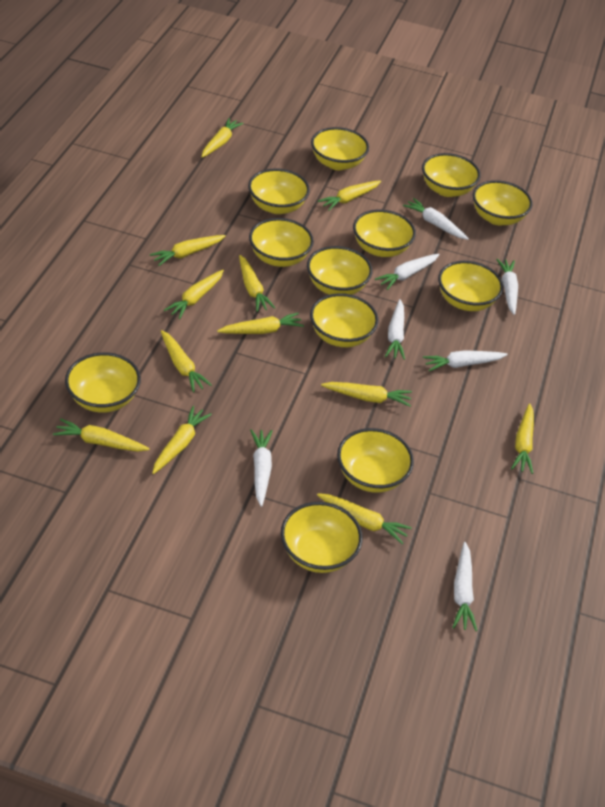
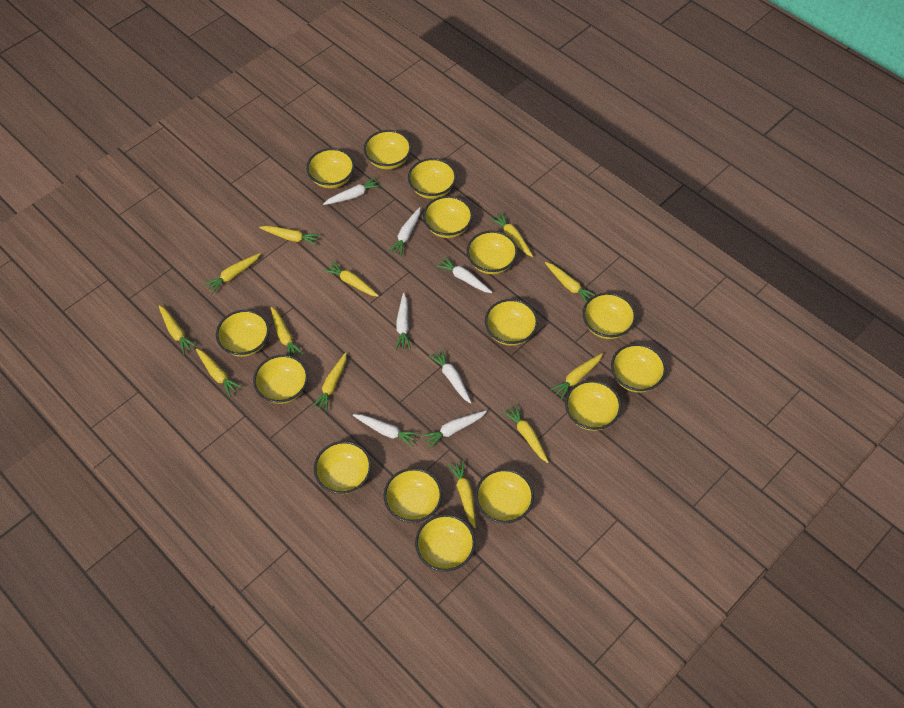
yellow bowl: 12 -> 15

